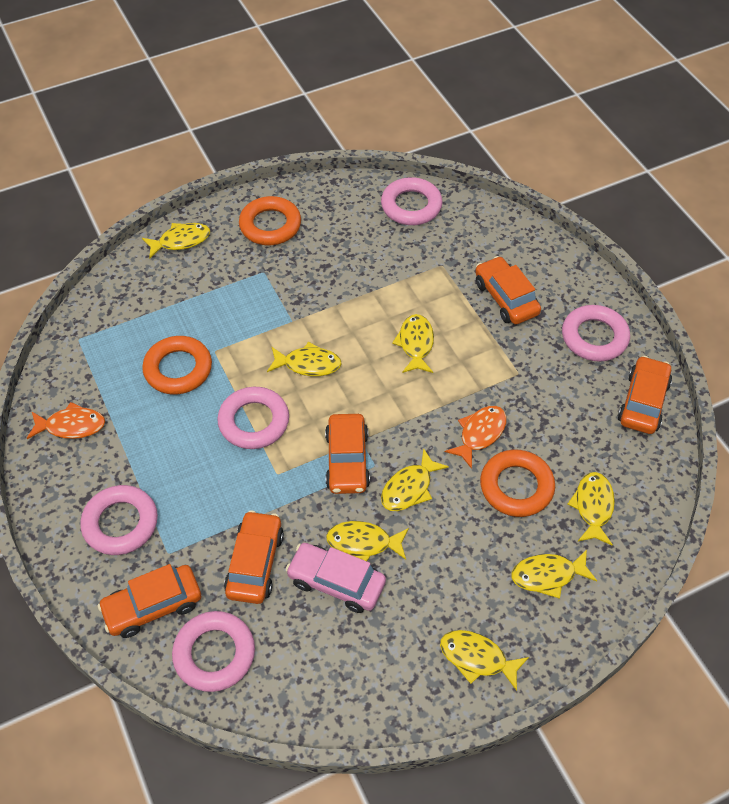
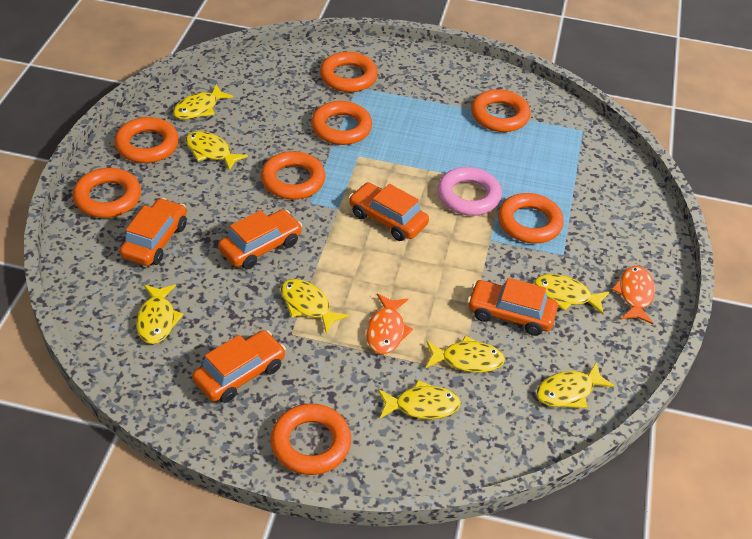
orange ring: 3 -> 8
pink car: 1 -> 0
pink ring: 5 -> 1

